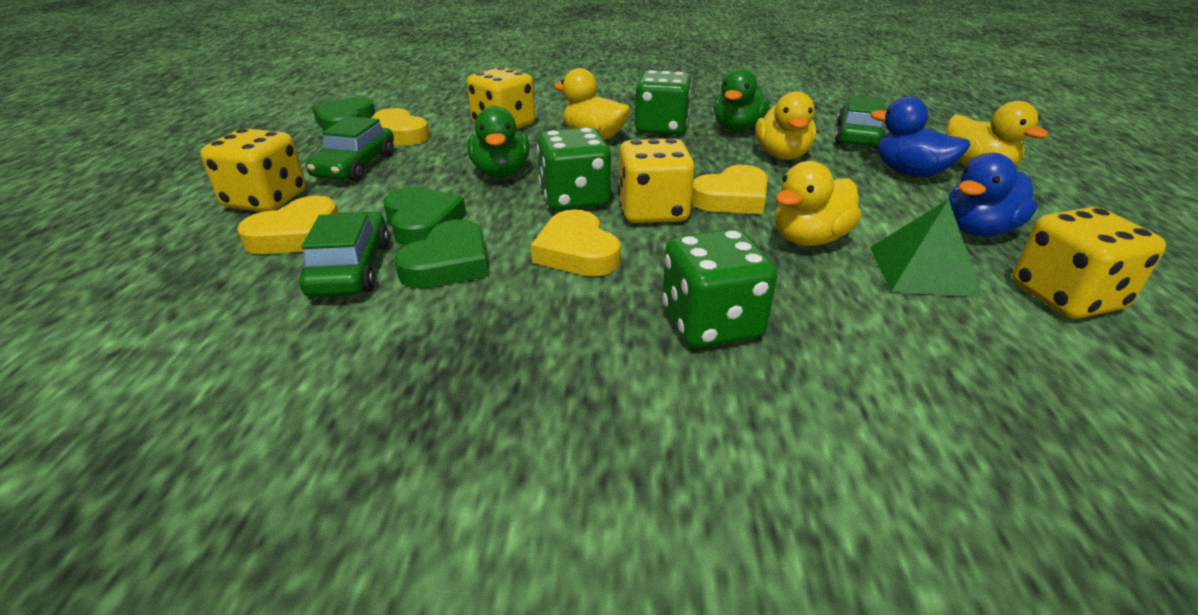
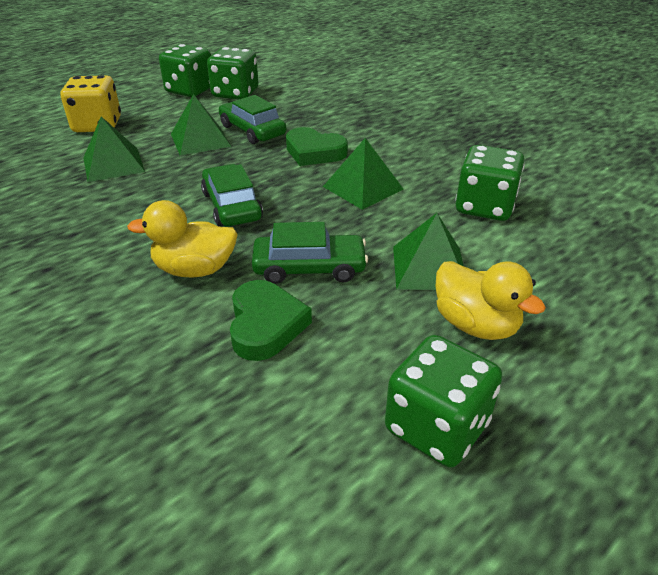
blue duck: 2 -> 0
green dice: 3 -> 4
green duck: 2 -> 0
green heart: 3 -> 2
green pyramid: 1 -> 4
yellow dice: 4 -> 1
yellow duck: 4 -> 2
yellow heart: 4 -> 0

